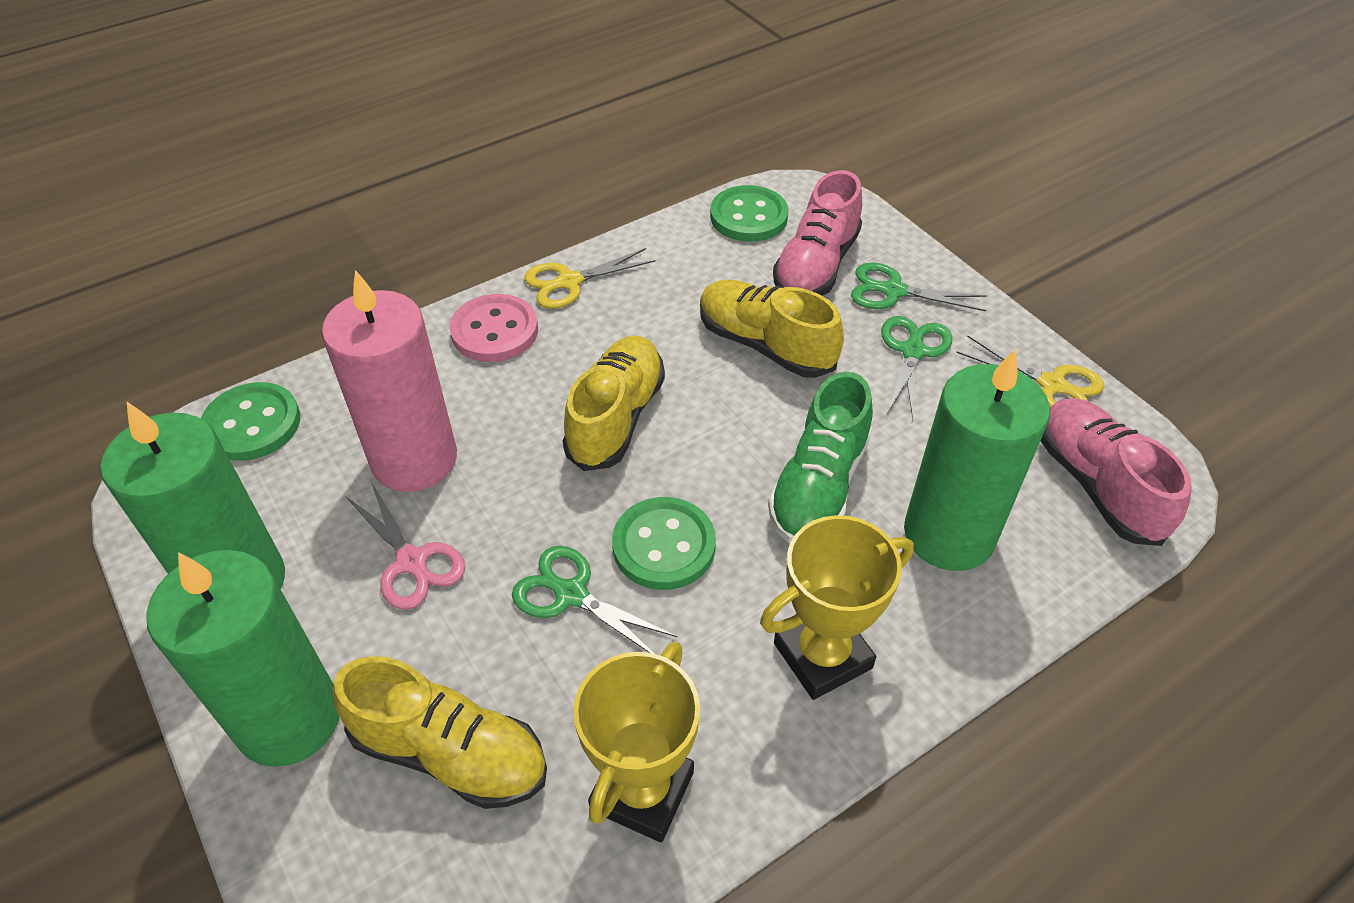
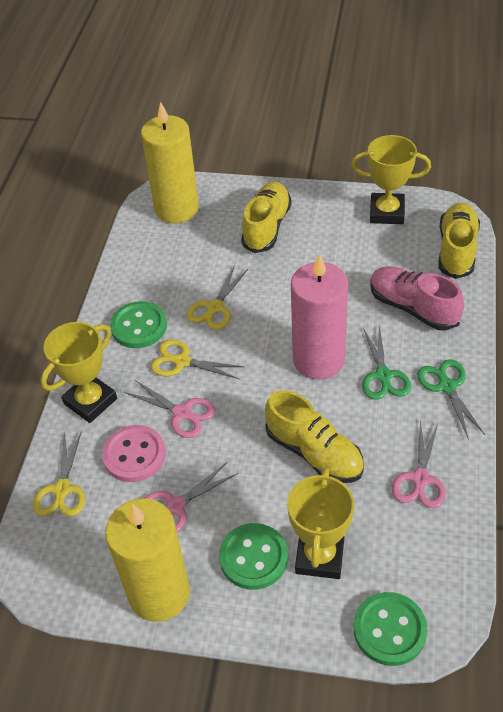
green candle: 3 -> 0
green scissors: 3 -> 2
green shoe: 1 -> 0
pink scissors: 1 -> 3
pink shoe: 2 -> 1
yellow candle: 0 -> 2
yellow scissors: 2 -> 3
yellow trophy: 2 -> 3

